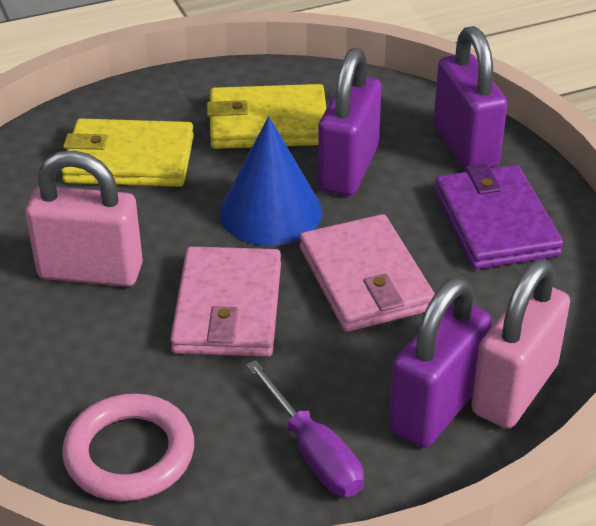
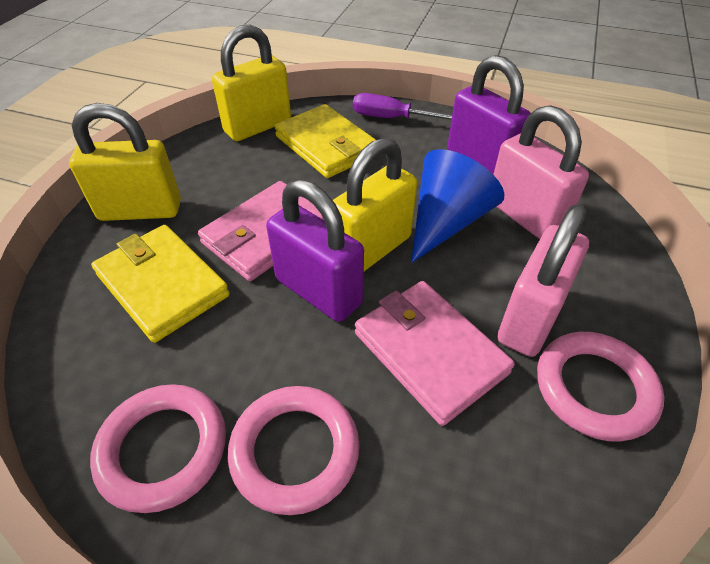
pink ring: 1 -> 3
purple padlock: 3 -> 2
purple wallet: 1 -> 0
yellow padlock: 0 -> 3

